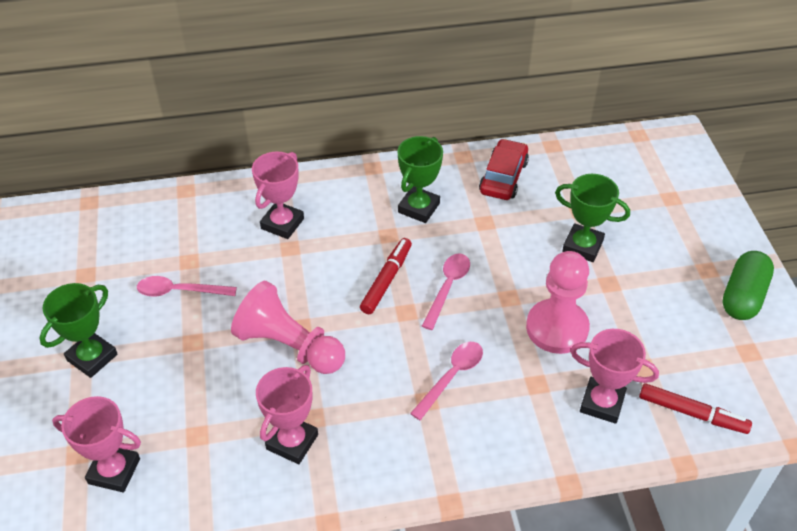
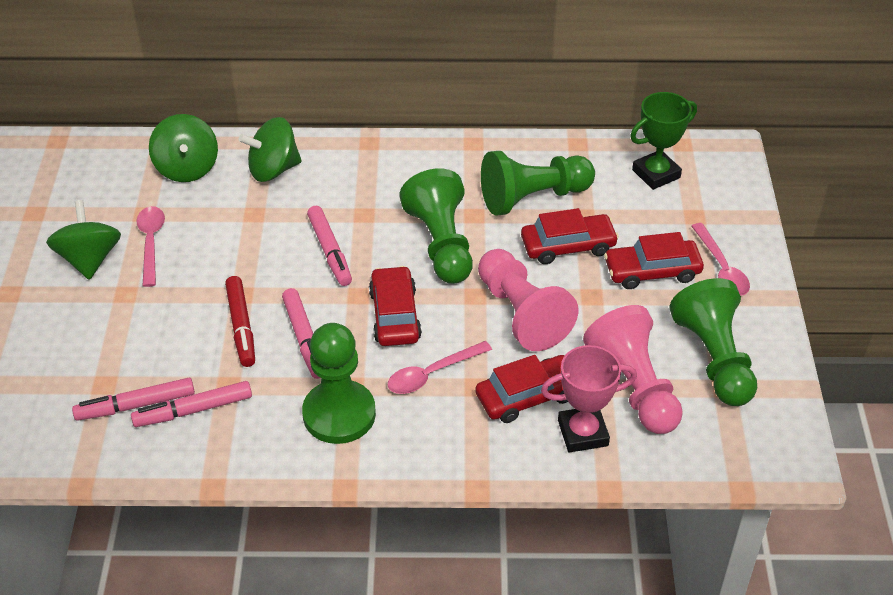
green capsule: 1 -> 0
green pawn: 0 -> 4
green spinning top: 0 -> 3
green trophy: 3 -> 1
pink marker: 0 -> 4
pink trophy: 4 -> 1
red car: 1 -> 4
red marker: 2 -> 1

